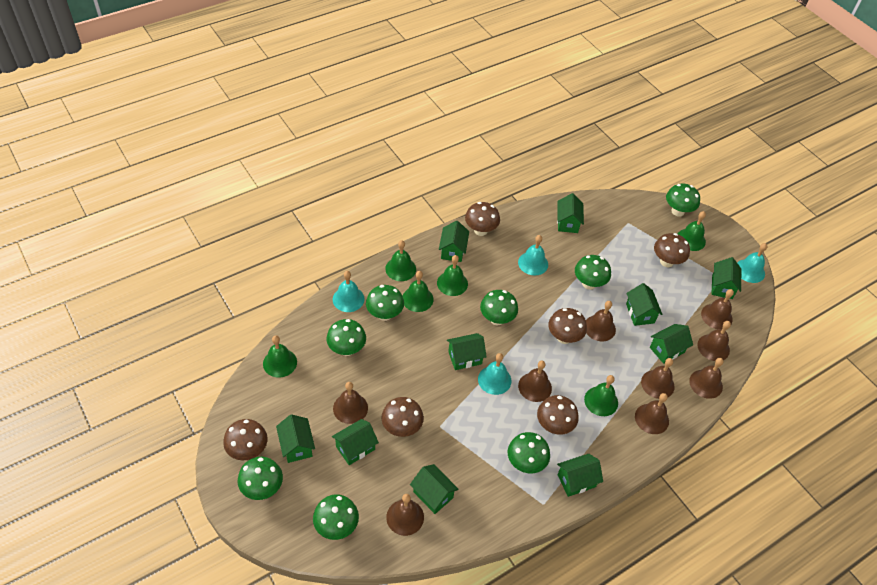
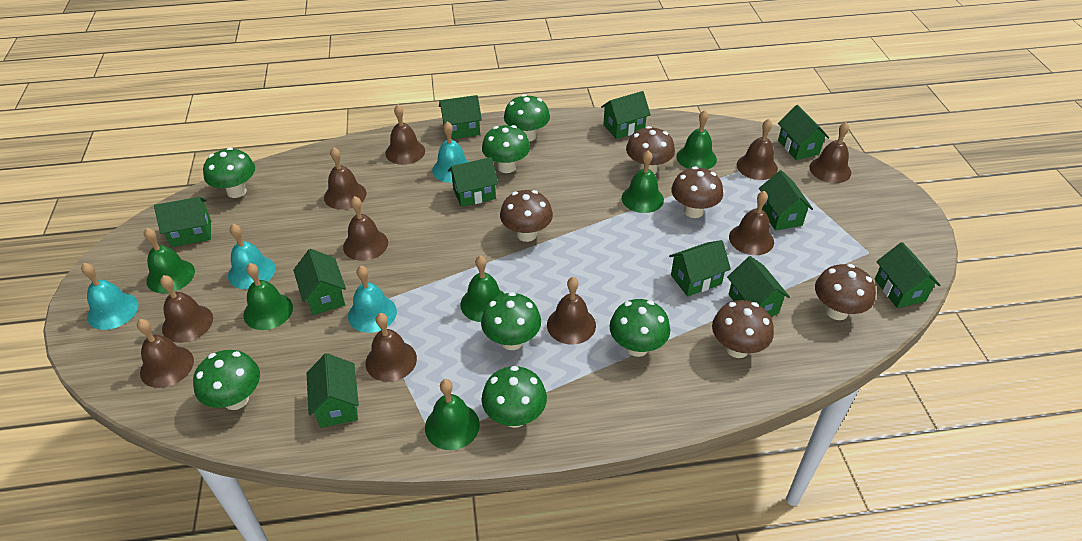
brown bell: 9 -> 10
brown mushroom: 6 -> 5
green house: 10 -> 11
green mushroom: 8 -> 7

